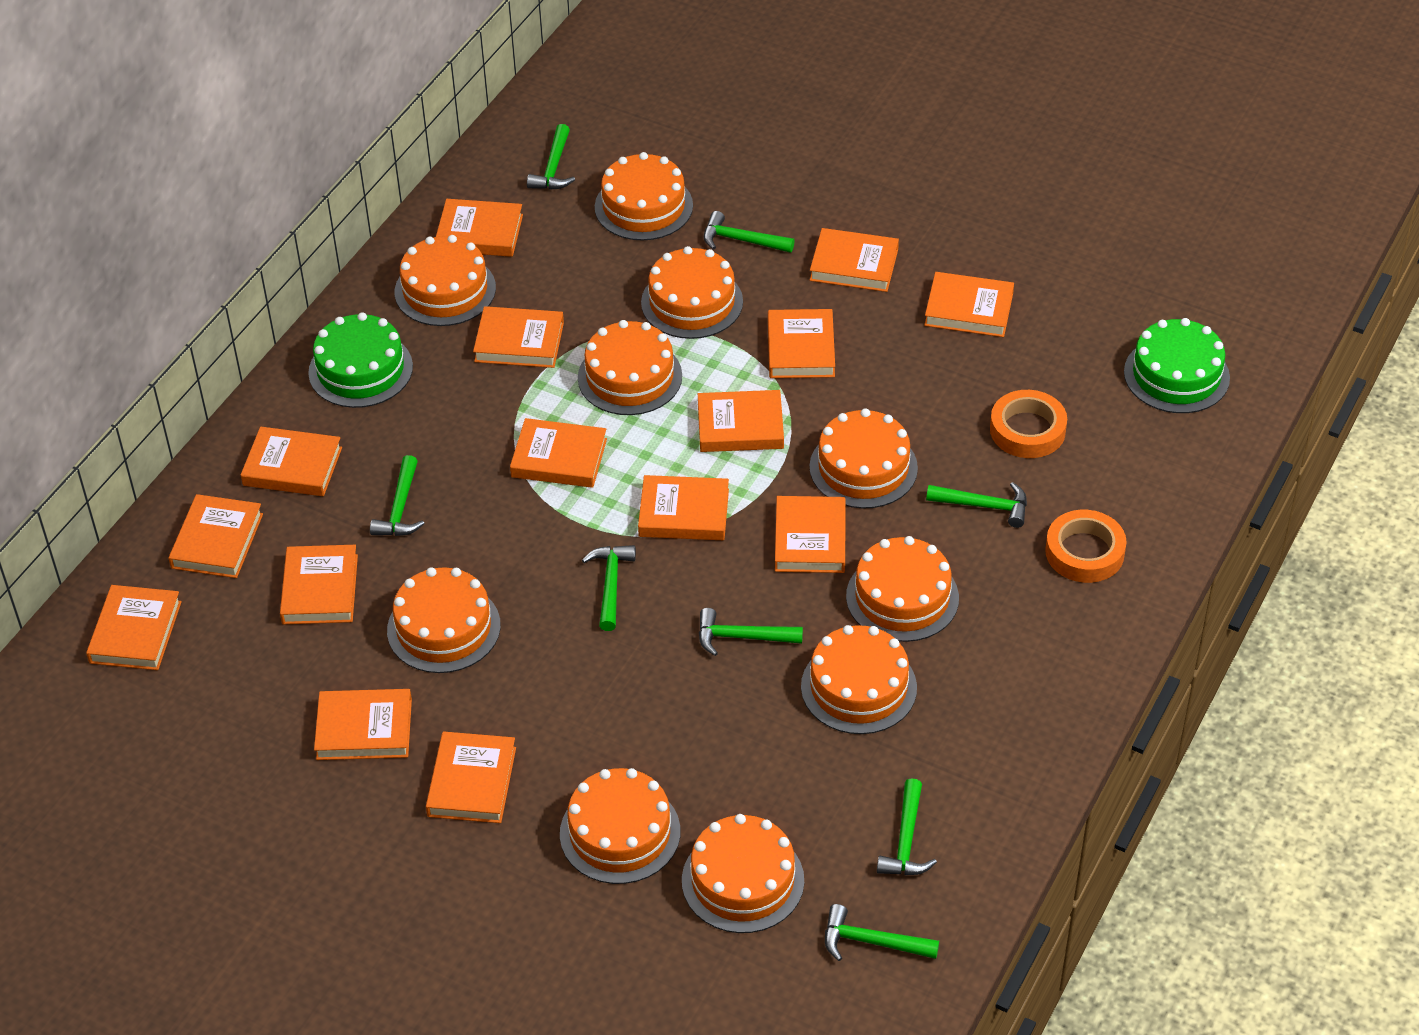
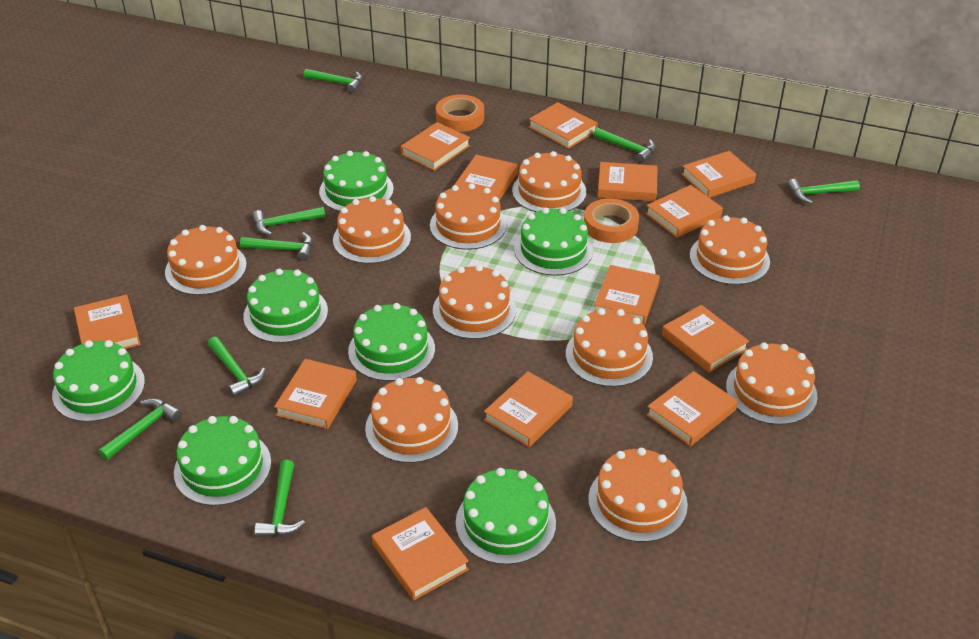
green cake: 2 -> 7
orange book: 15 -> 13

